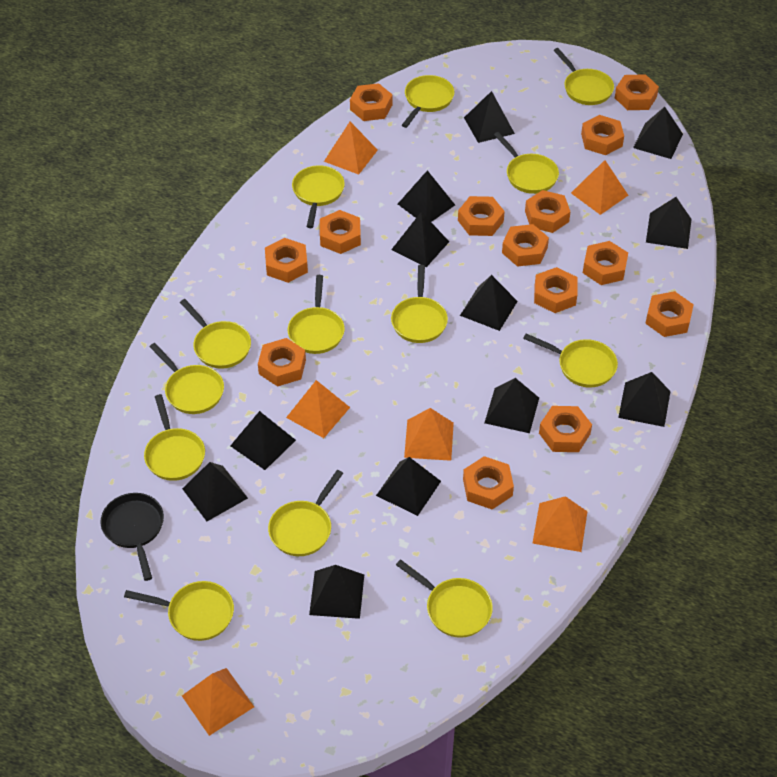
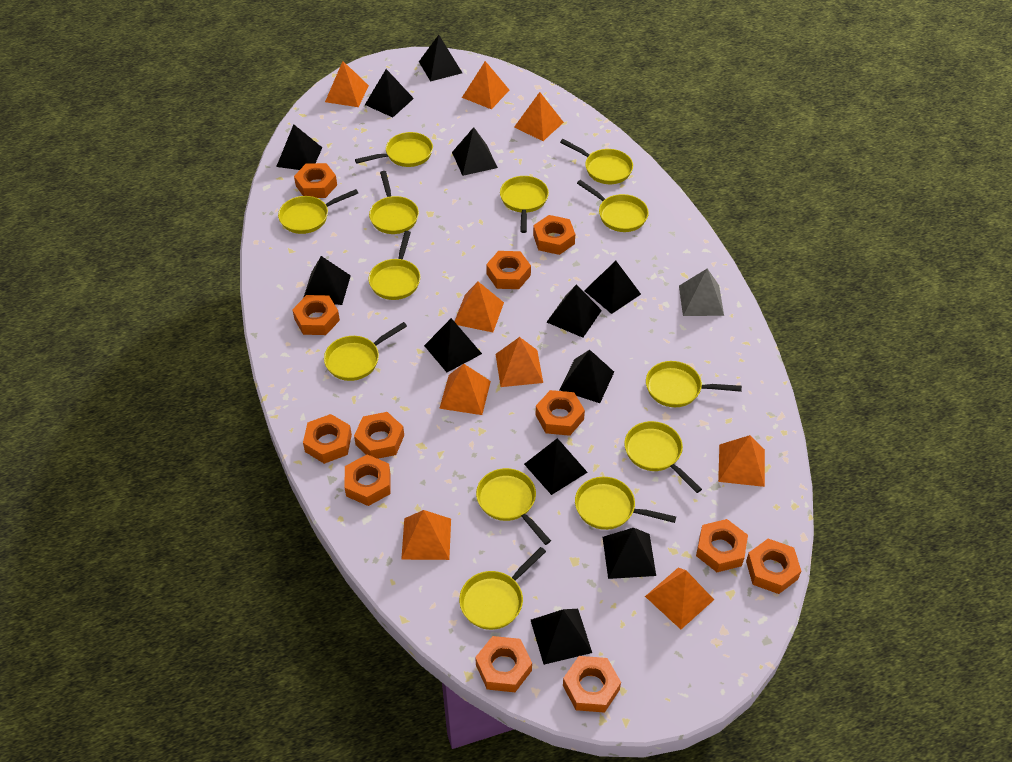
black pan: 1 -> 0
grey pyramid: 0 -> 1
orange nut: 14 -> 12
orange pyramid: 6 -> 9

